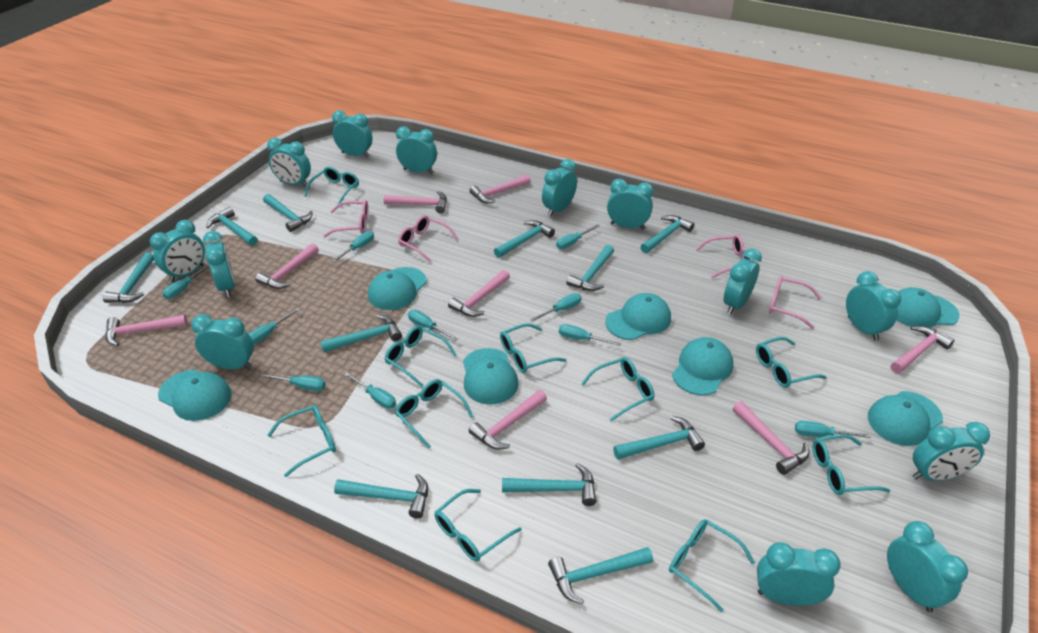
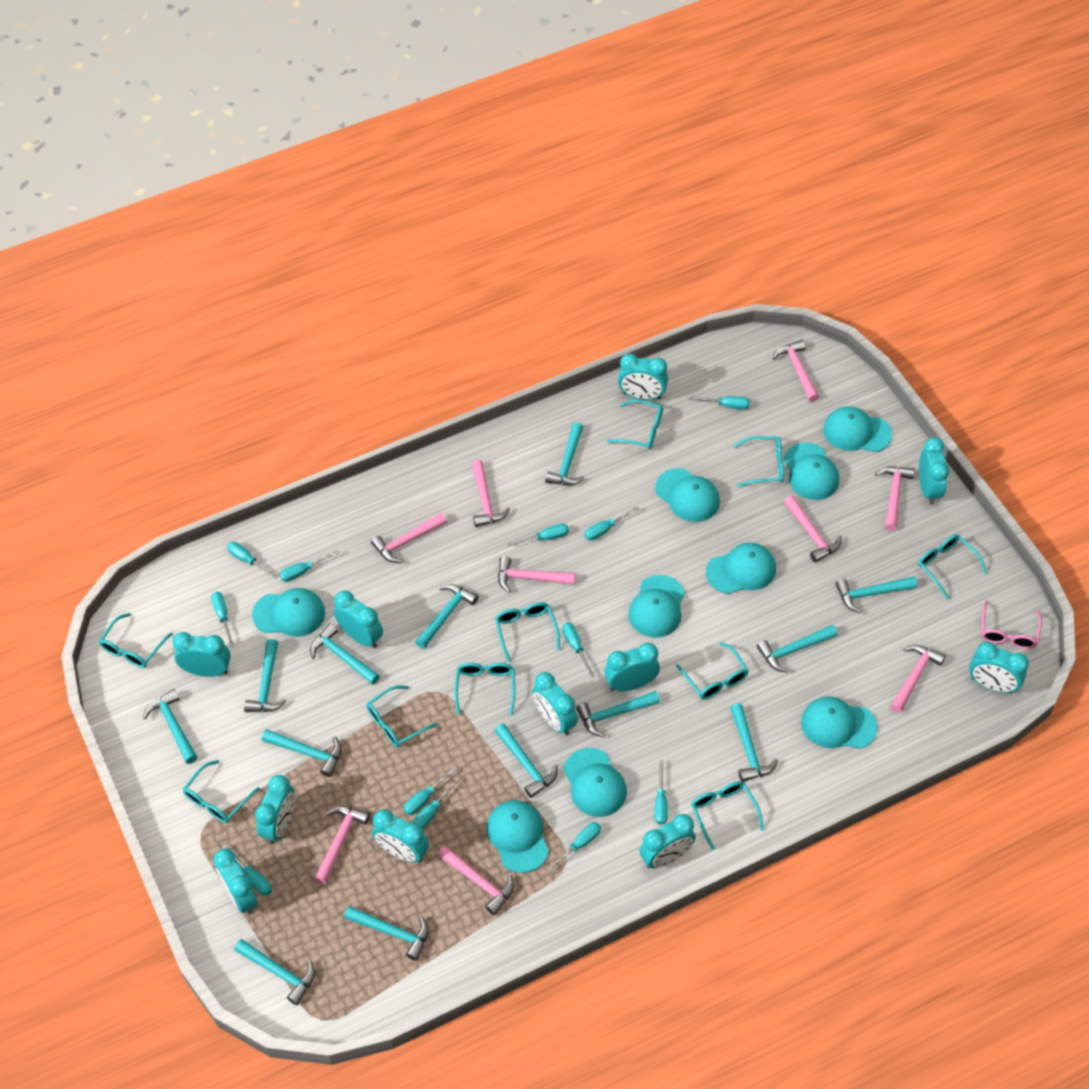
pink glasses: 4 -> 1
pink hammer: 8 -> 9
turquoise cap: 7 -> 9
turquoise clock: 13 -> 11
turquoise hammer: 11 -> 13
turquoise screwdriver: 10 -> 12

